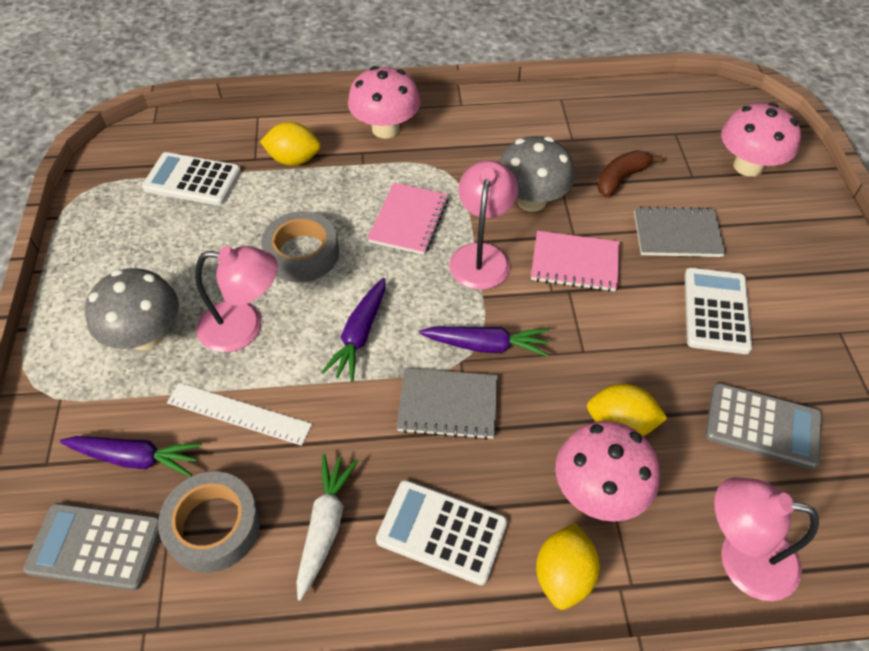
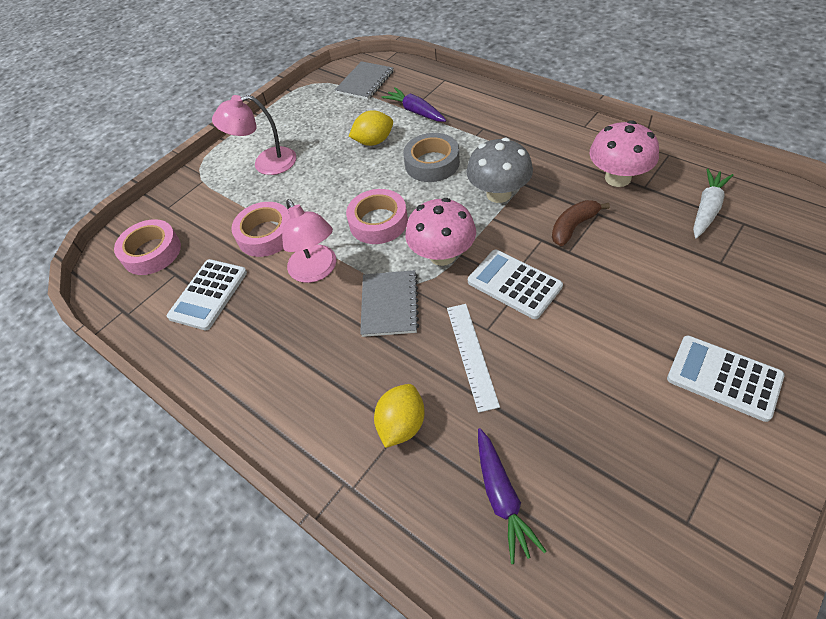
grey calculator: 2 -> 0
grey mushroom: 2 -> 1
grey tape: 2 -> 1
pink lamp: 3 -> 2
pink mushroom: 3 -> 2
pink notebook: 2 -> 0
pink tape: 0 -> 3
purple carrot: 3 -> 2
yellow lemon: 3 -> 2

